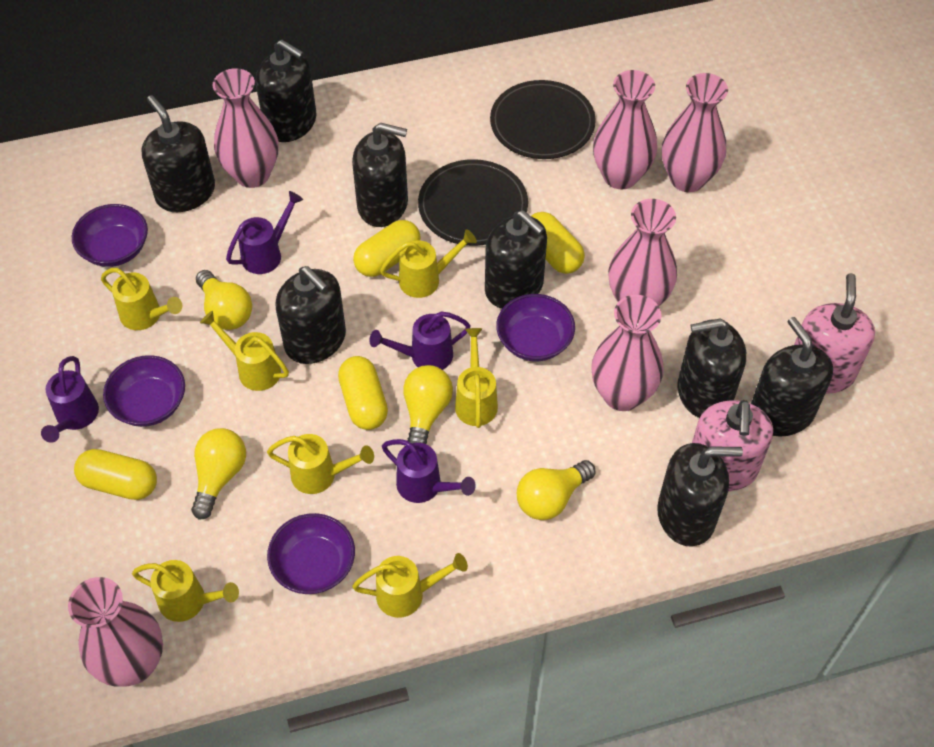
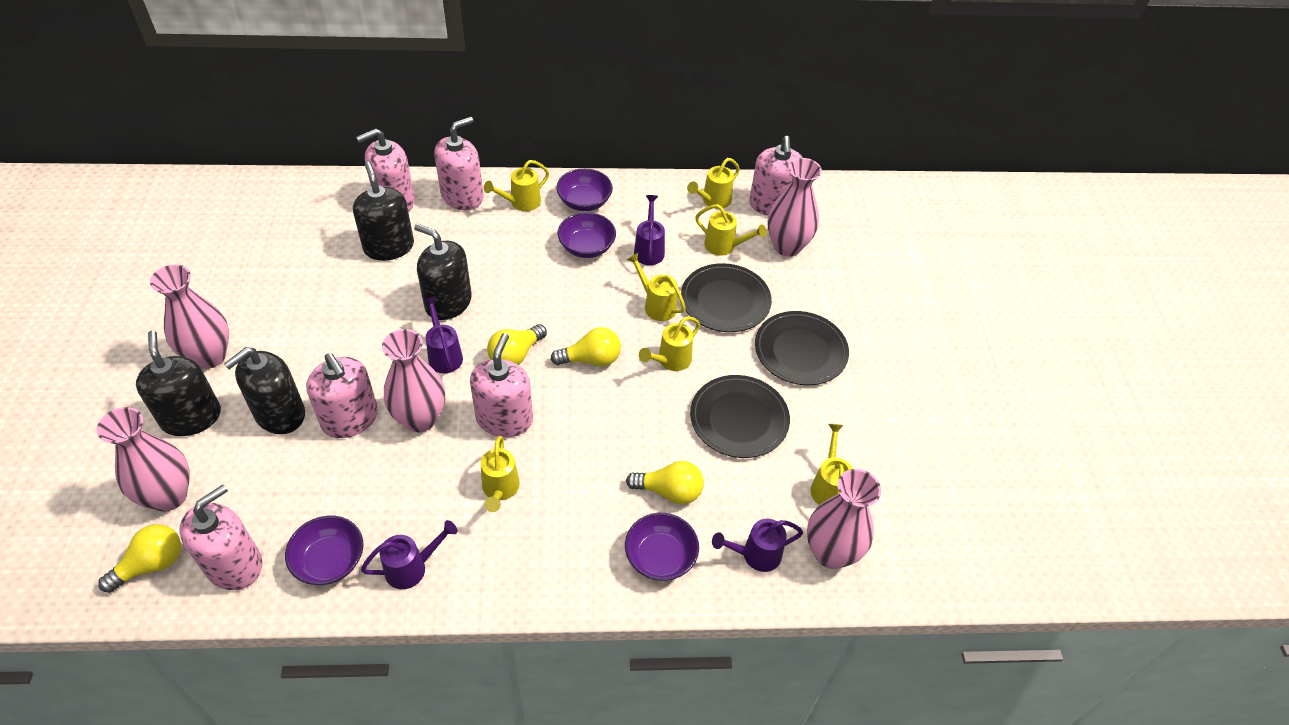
black plate: 2 -> 3
black soap dispenser: 8 -> 4
pink soap dispenser: 2 -> 6
pink vase: 6 -> 5
yellow capsule: 4 -> 0

